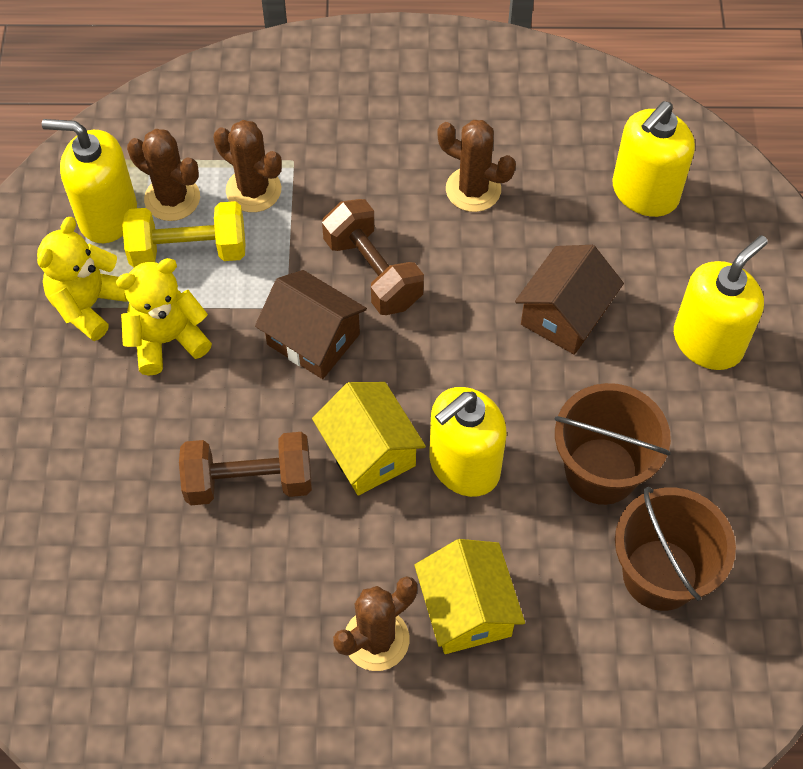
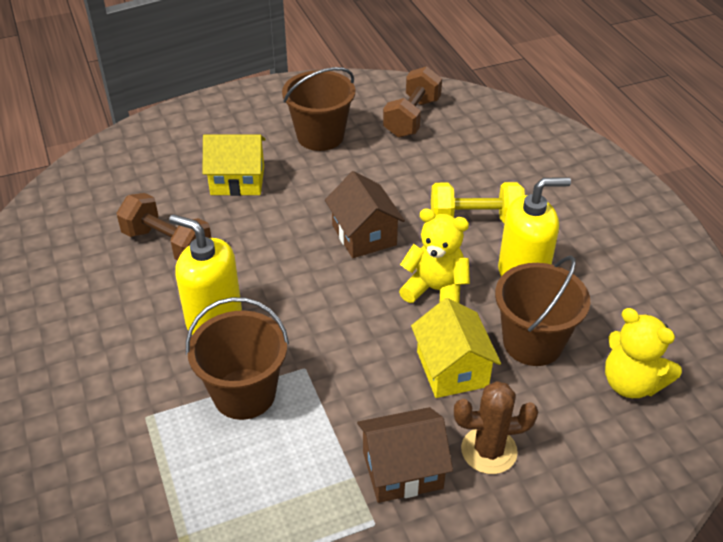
brown bucket: 2 -> 3
brown cactus: 4 -> 1
yellow soap dispenser: 4 -> 2

